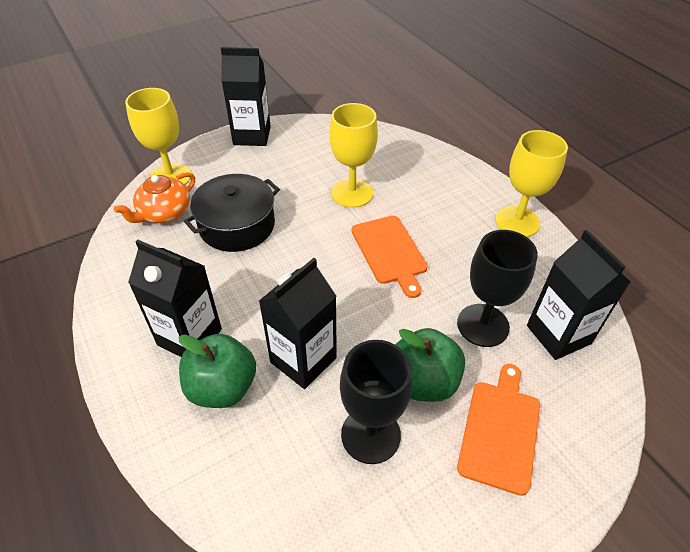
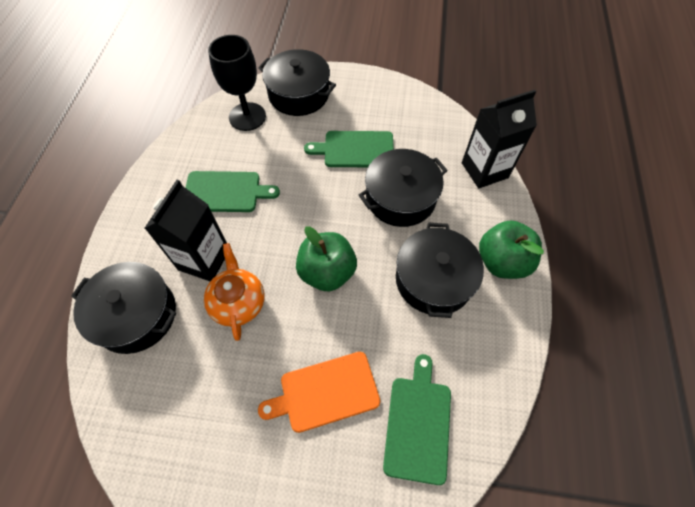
black carton: 4 -> 2
black goblet: 2 -> 1
black pot: 1 -> 4
green cutting board: 0 -> 3
orange cutting board: 2 -> 1
yellow goblet: 3 -> 0

